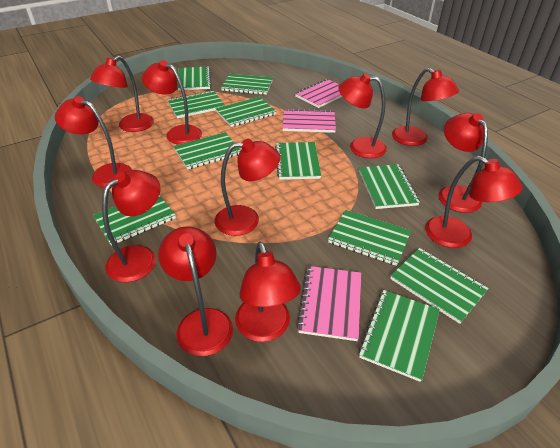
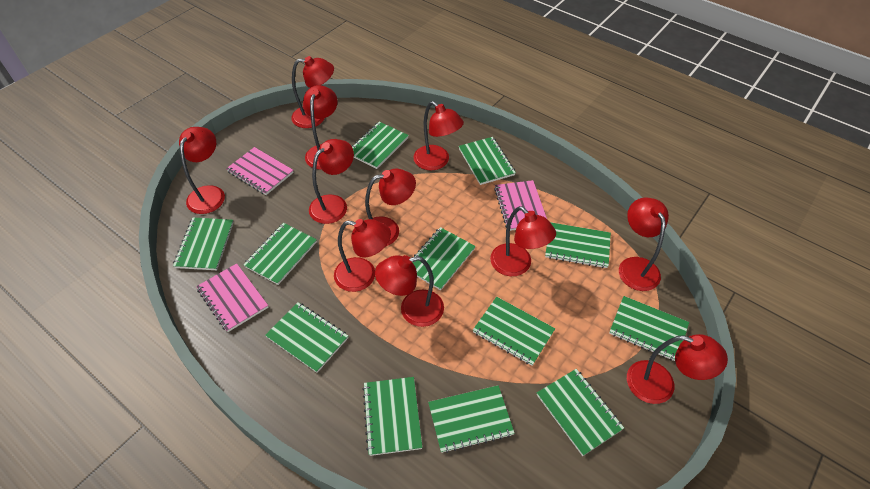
green notebook: 11 -> 12

